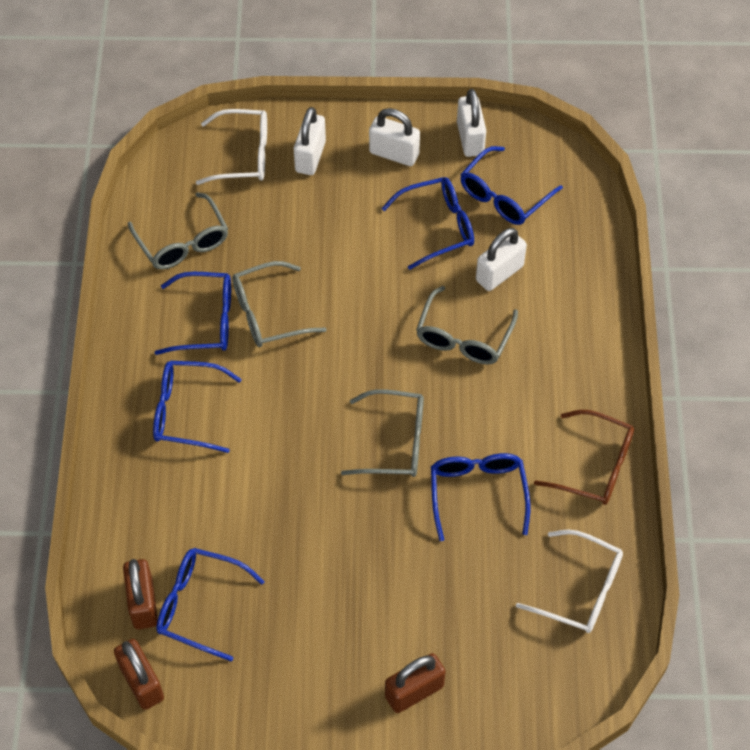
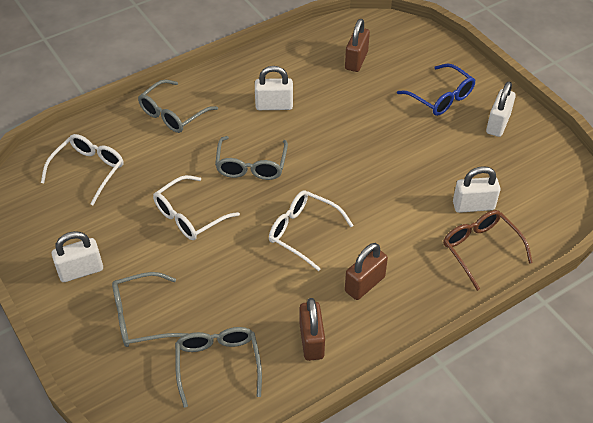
blue glasses: 6 -> 1
white glasses: 2 -> 3

